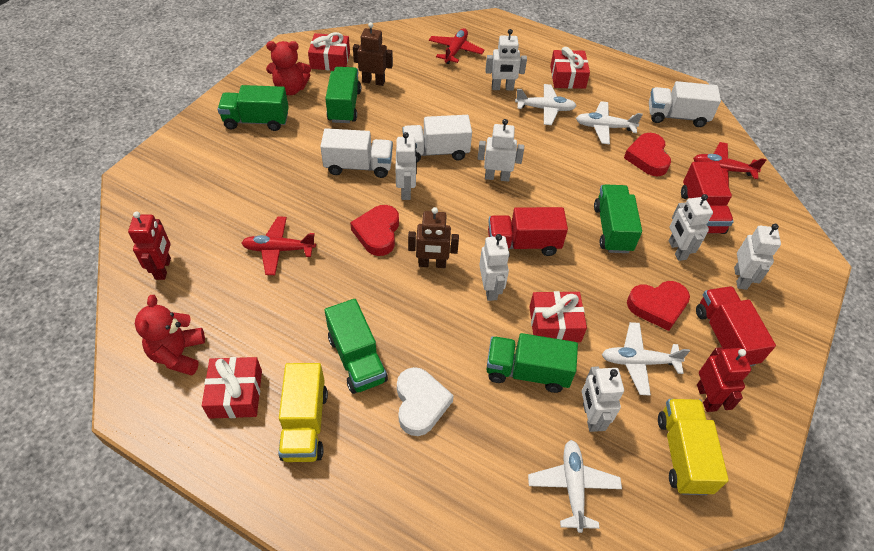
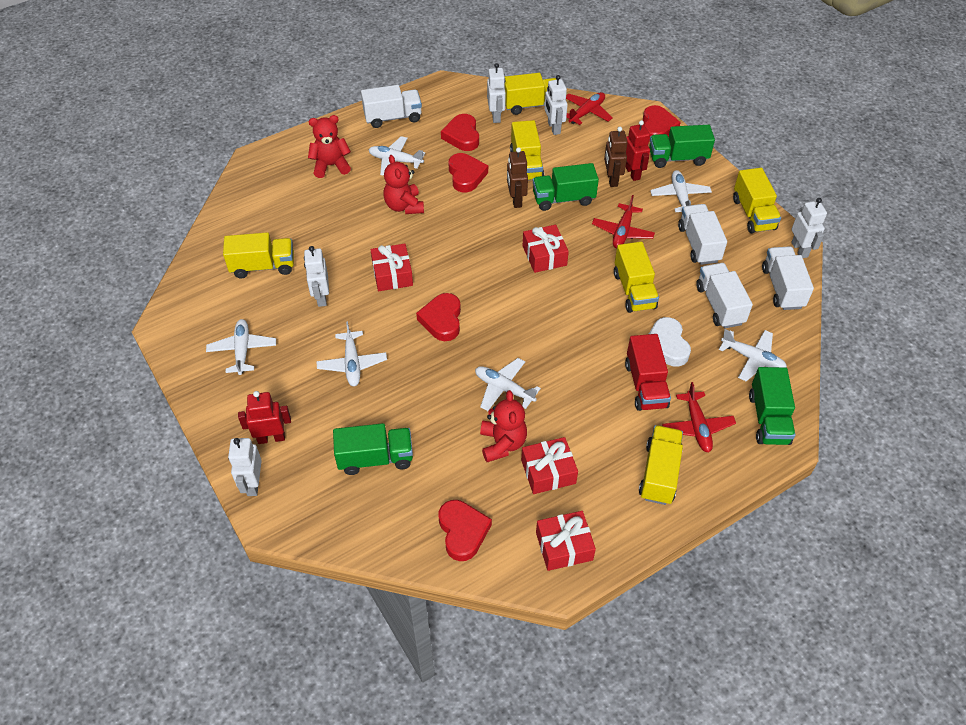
green truck: 5 -> 4
red heart: 3 -> 5
red teddy bear: 2 -> 3
red truck: 3 -> 1
white plane: 4 -> 6
white robot: 7 -> 5
white truck: 3 -> 4
yellow truck: 2 -> 6

